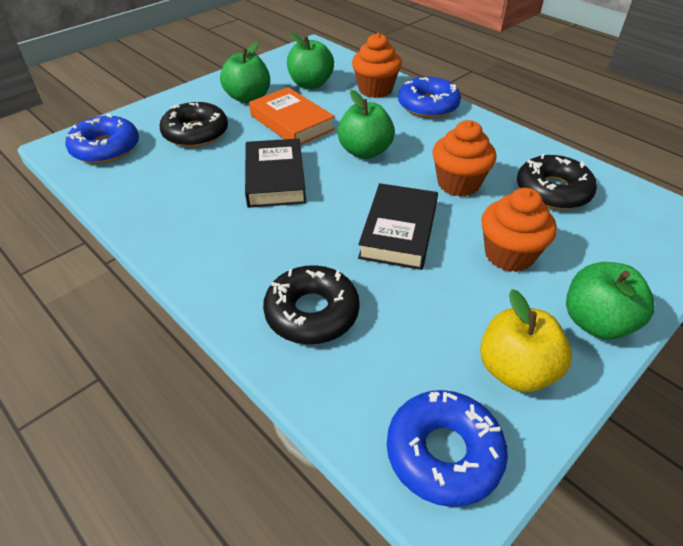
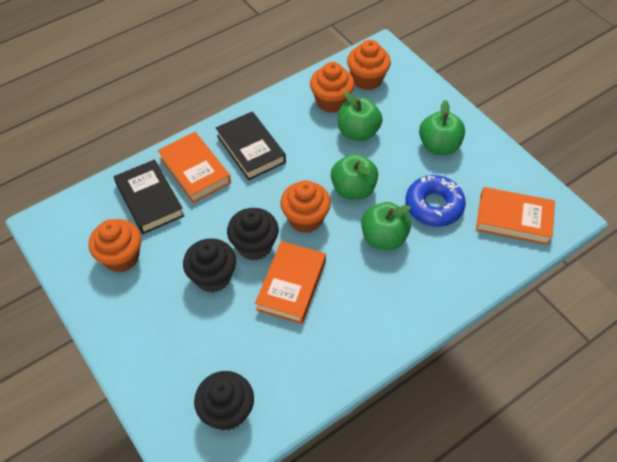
black cupcake: 0 -> 3
black donut: 3 -> 0
blue donut: 3 -> 1
orange book: 1 -> 3
orange cupcake: 3 -> 4
yellow apple: 1 -> 0

